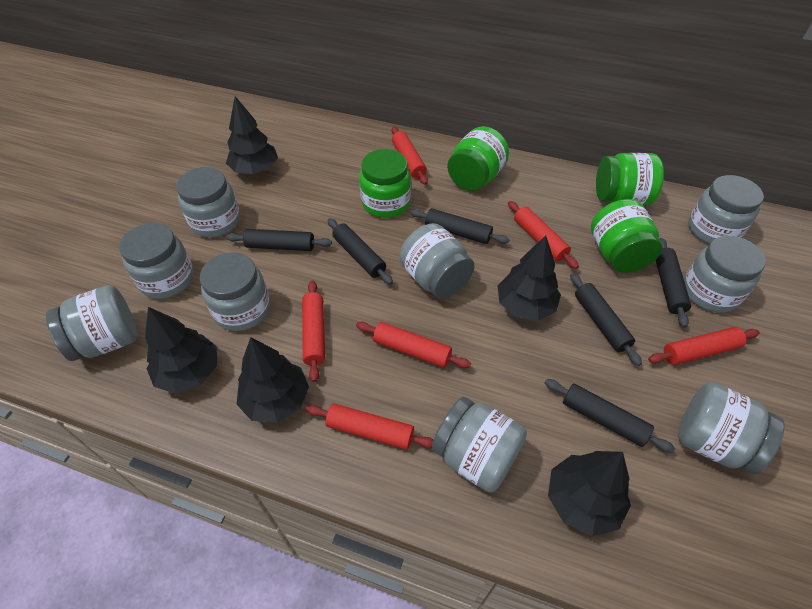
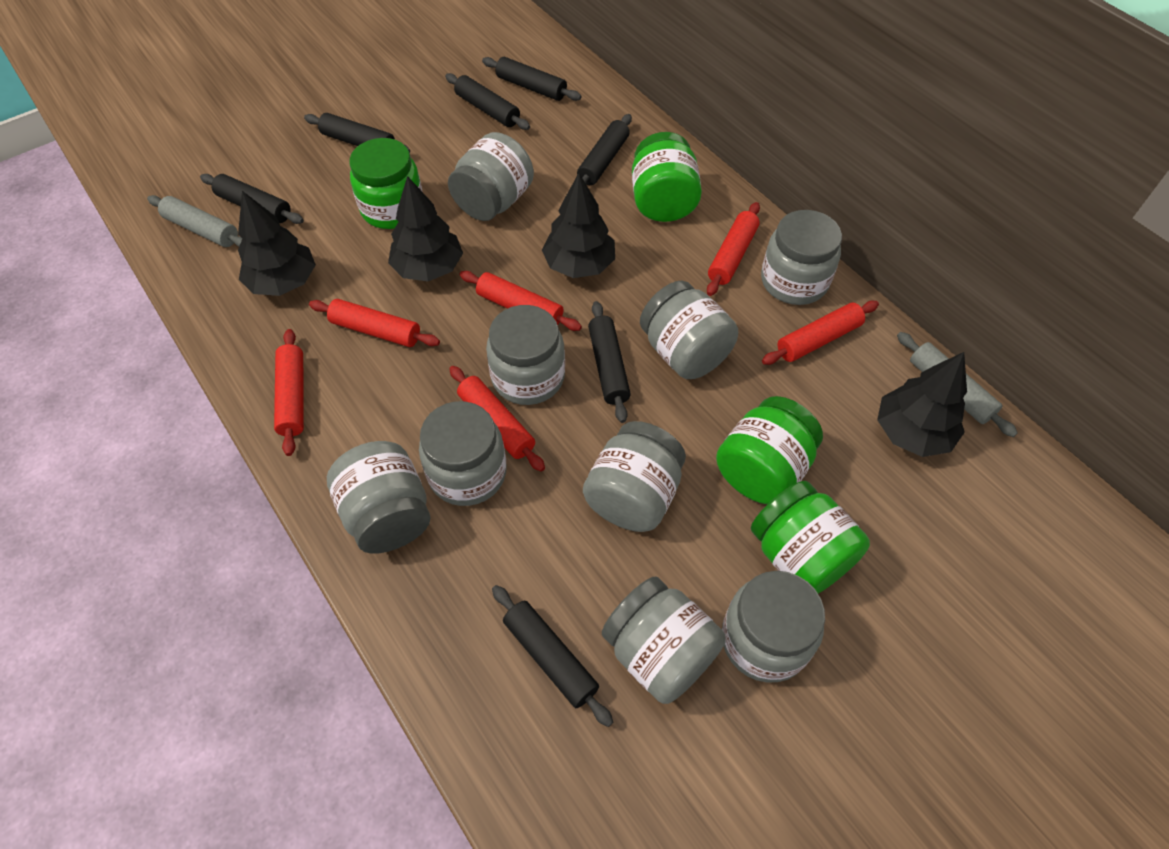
black rolling pin: 6 -> 7
black tree: 5 -> 4
grey rolling pin: 0 -> 2

